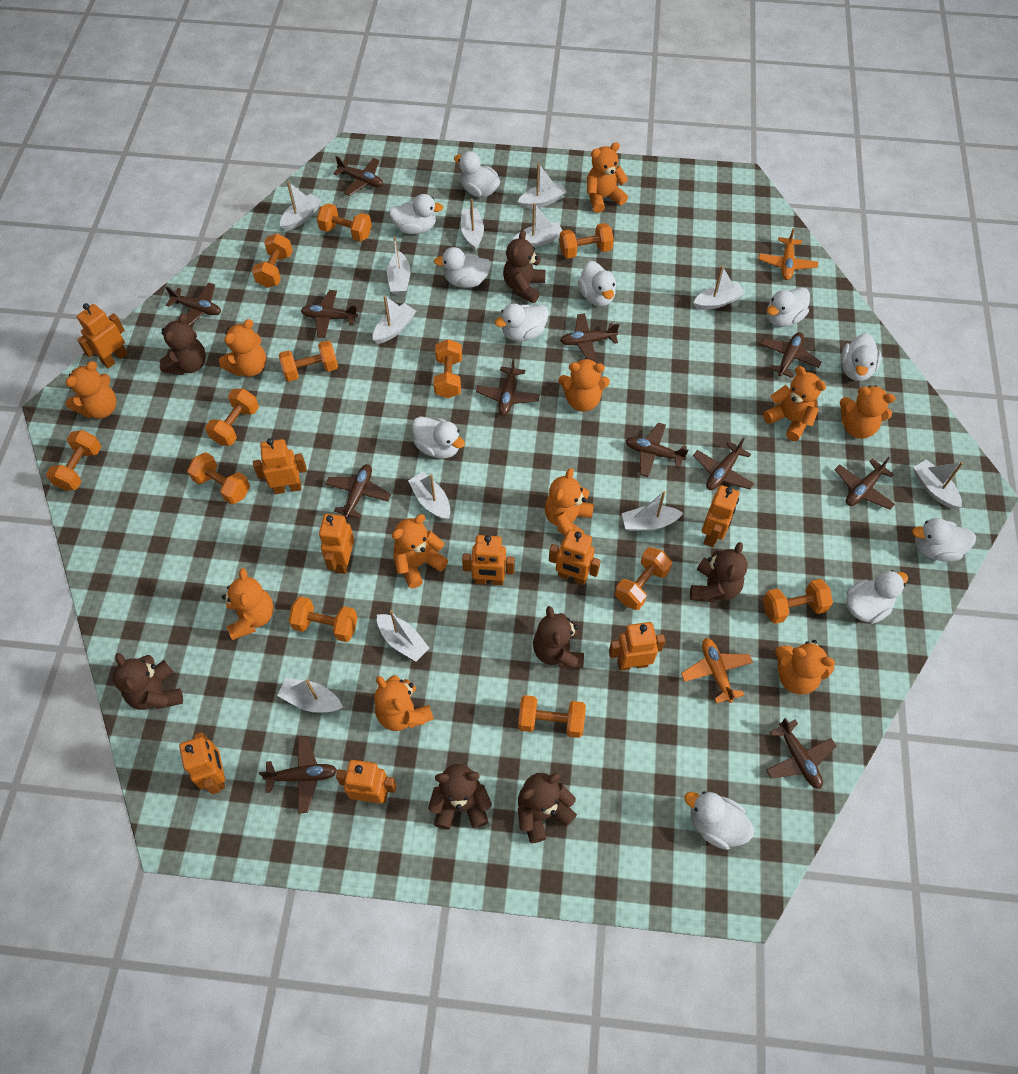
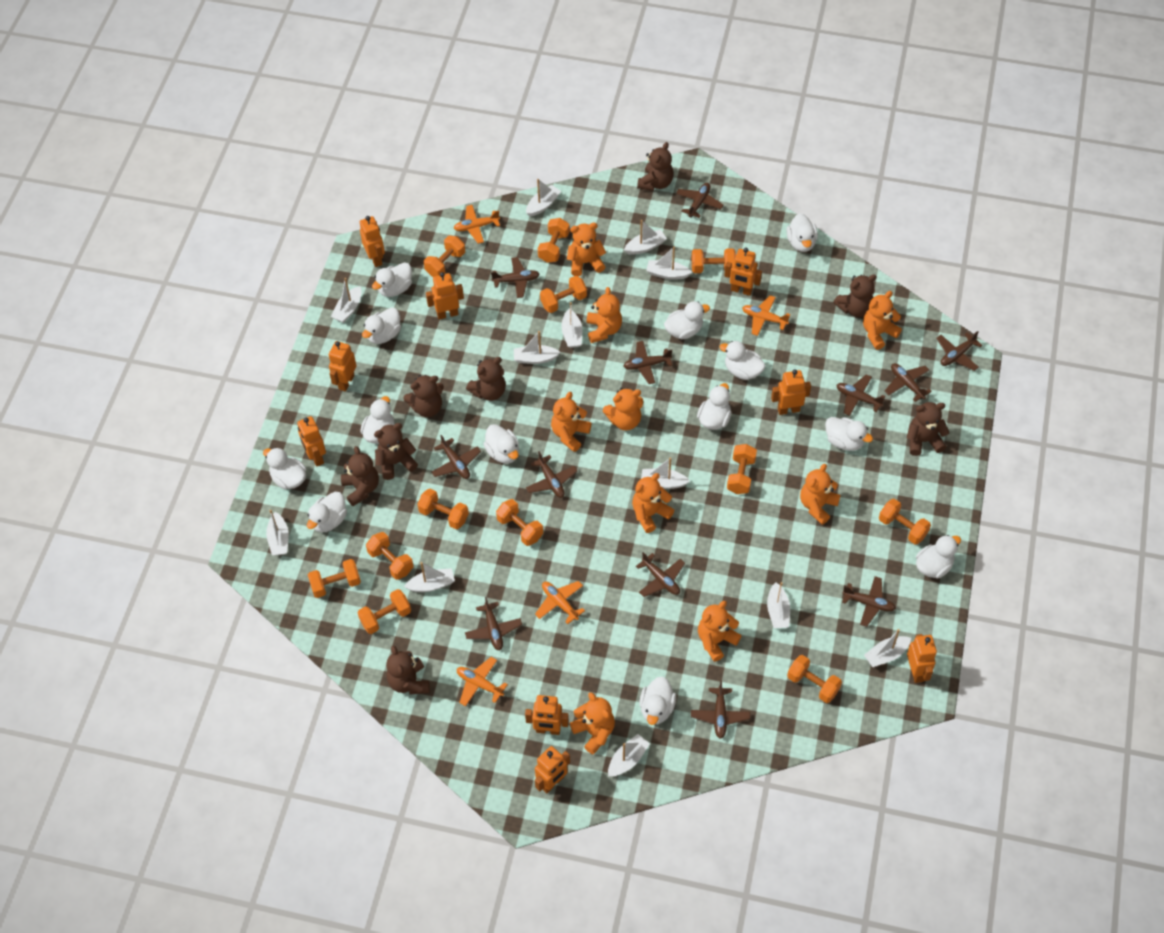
brown teddy bear: 7 -> 8
orange plane: 2 -> 4
orange teddy bear: 11 -> 9
white duck: 11 -> 13

